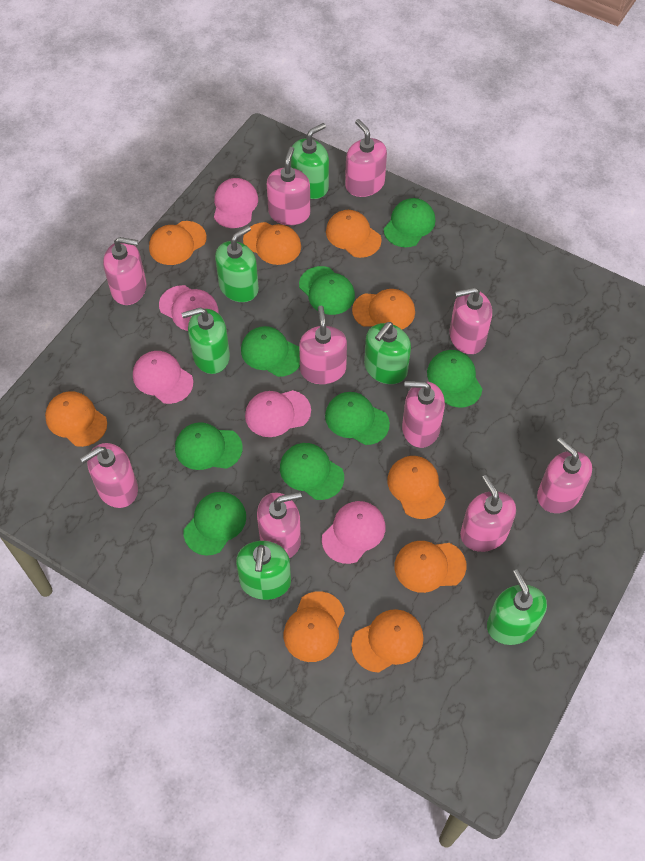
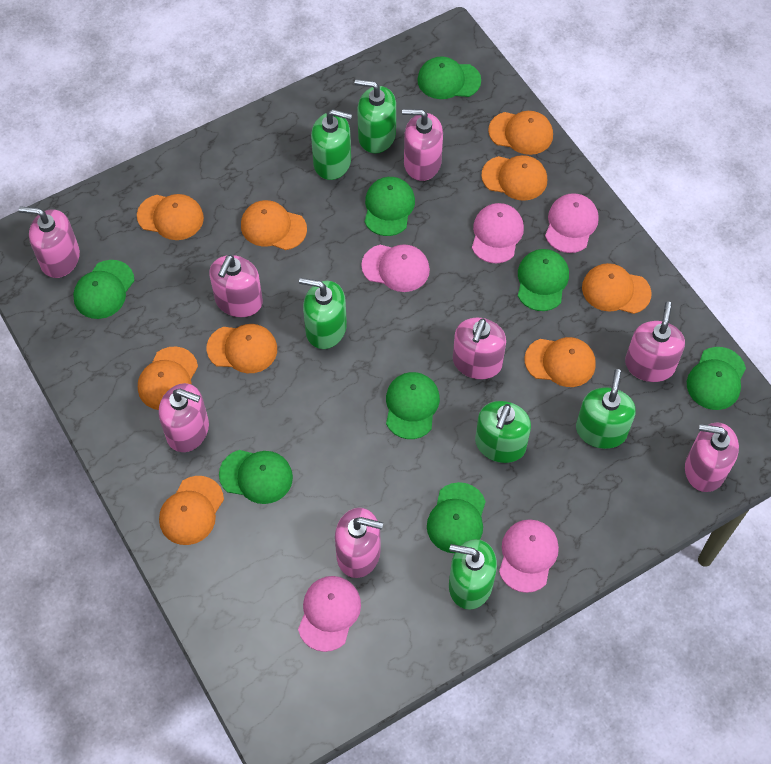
pink soap dispenser: 10 -> 8

